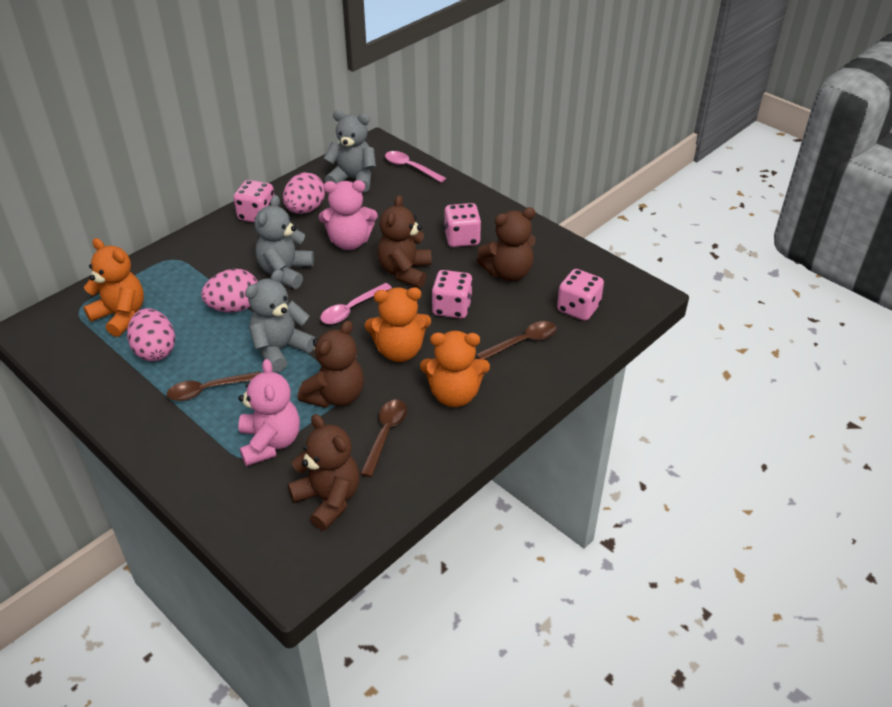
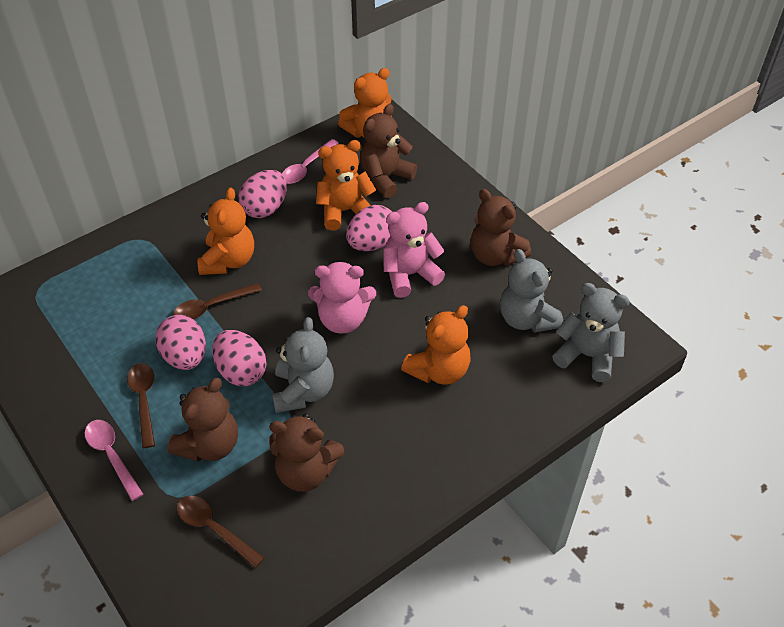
orange teddy bear: 3 -> 4
pink dice: 4 -> 0
pink egg: 3 -> 4

